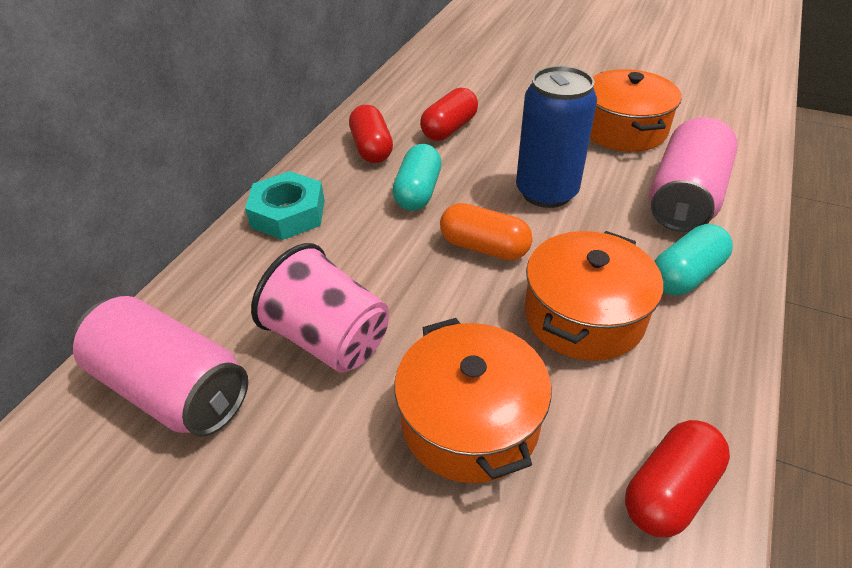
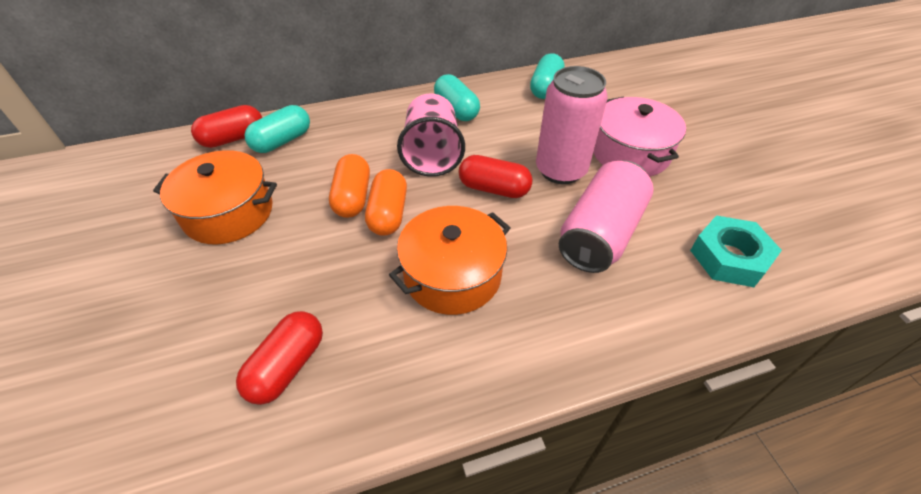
blue can: 1 -> 0
orange capsule: 1 -> 2
orange pot: 3 -> 2
pink pot: 0 -> 1
turquoise capsule: 2 -> 3

